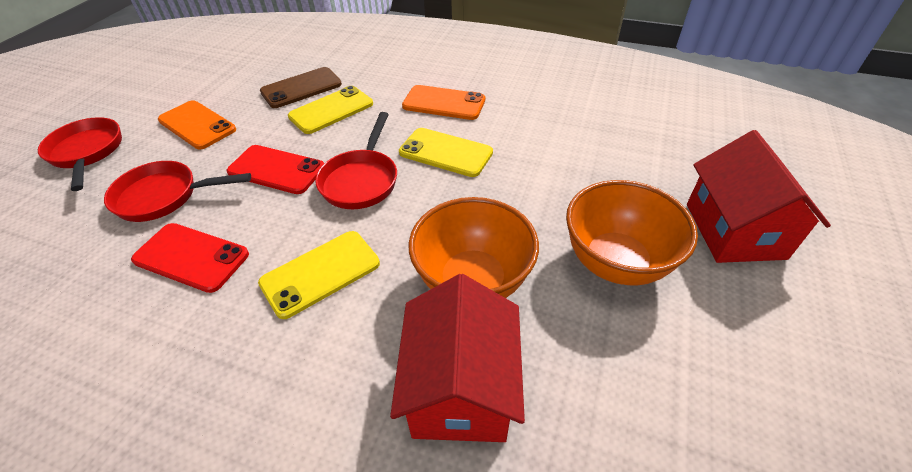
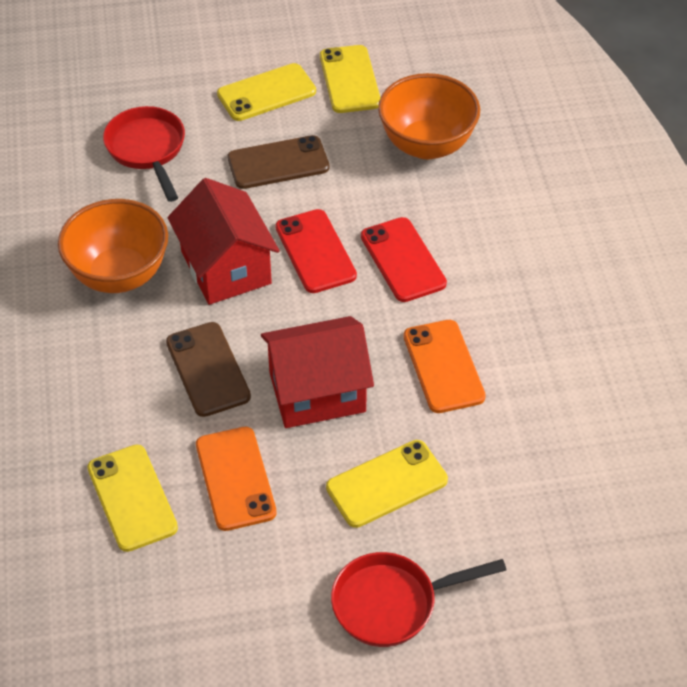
brown phone: 1 -> 2
red pan: 3 -> 2
yellow phone: 3 -> 4

